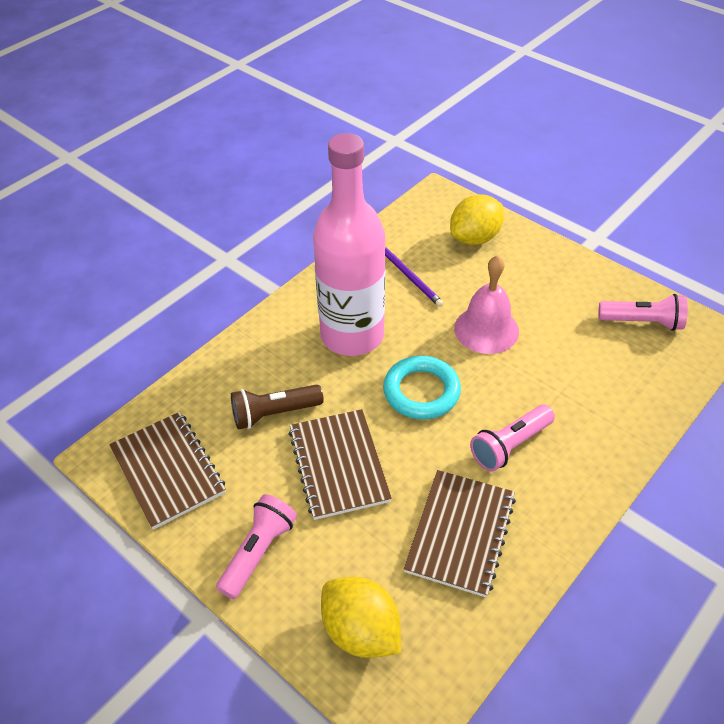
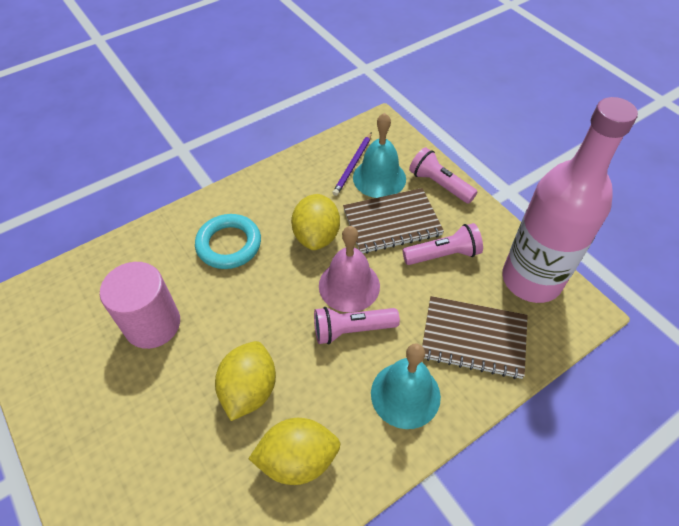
brown flashlight: 1 -> 0
brown notebook: 3 -> 2
pink cylinder: 0 -> 1
turquoise bell: 0 -> 2
yellow lemon: 2 -> 3

